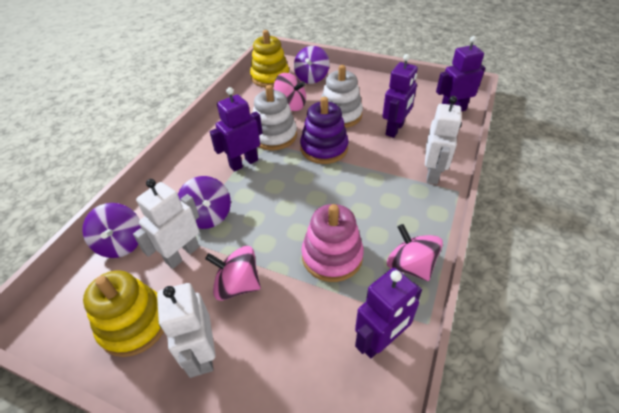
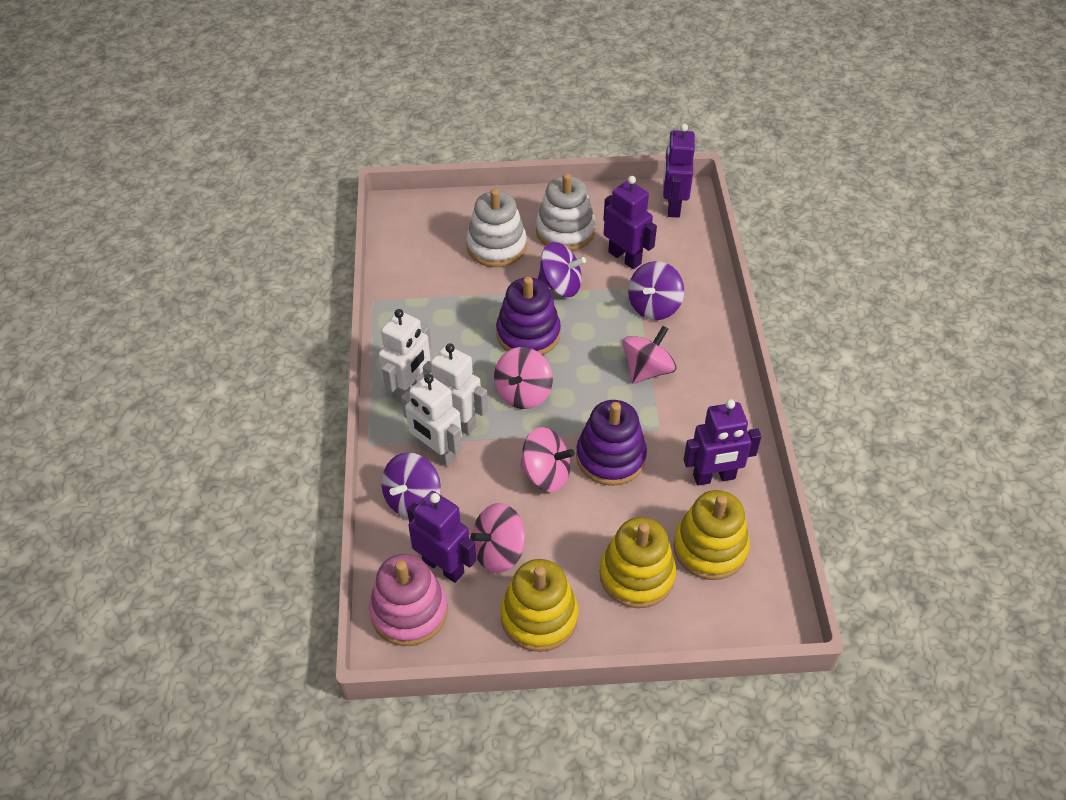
pink spinning top: 3 -> 4
purple stacking toy: 1 -> 2
yellow stacking toy: 2 -> 3

